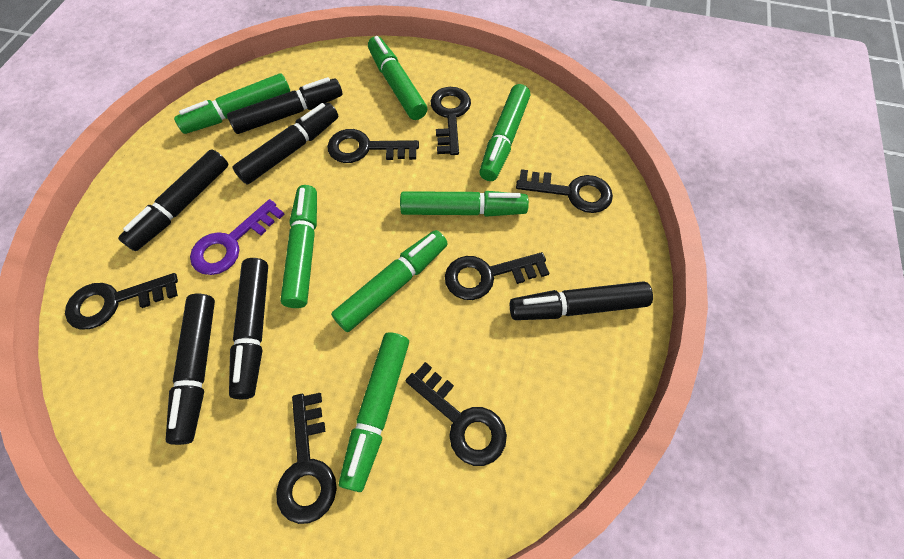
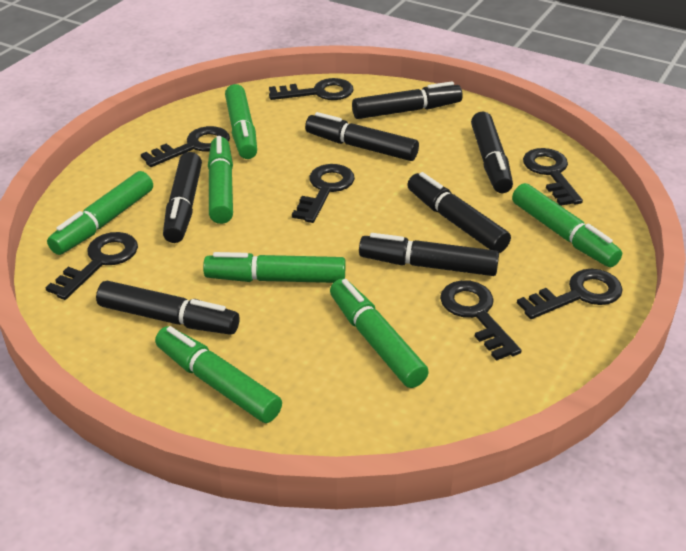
black marker: 6 -> 7
purple key: 1 -> 0

